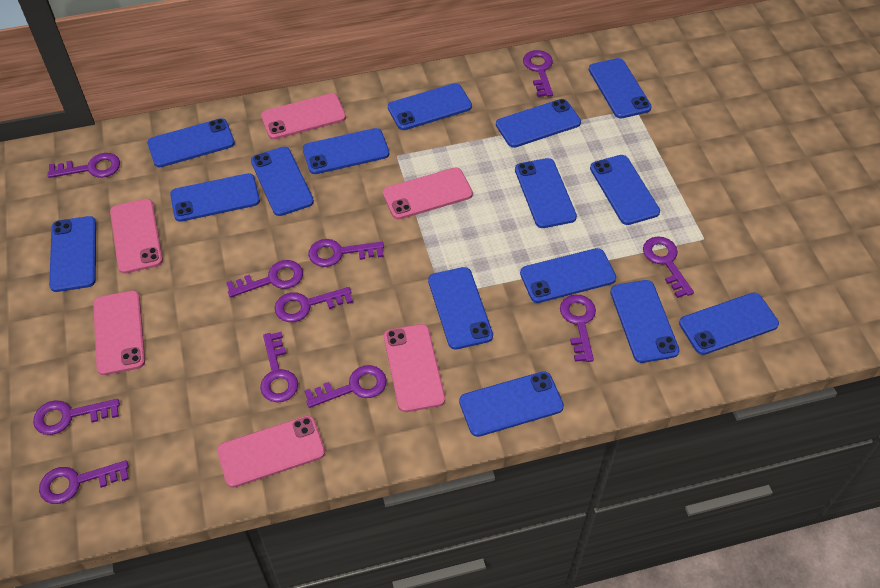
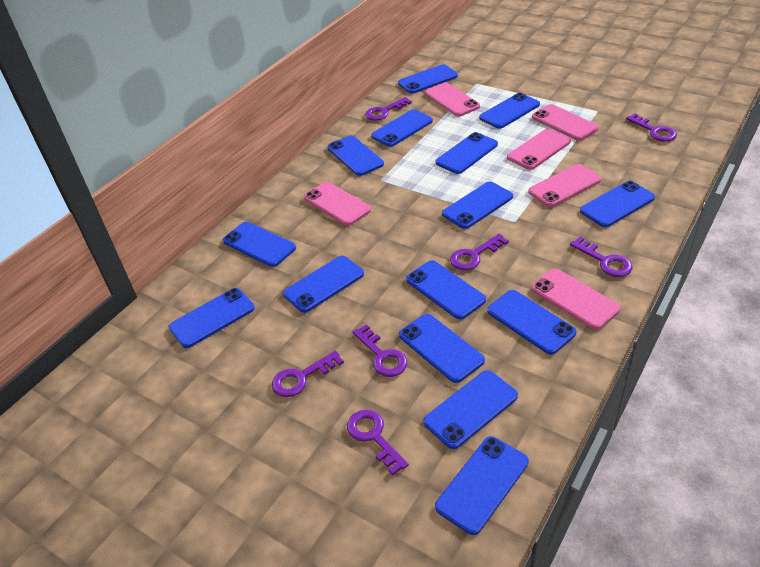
purple key: 11 -> 7

